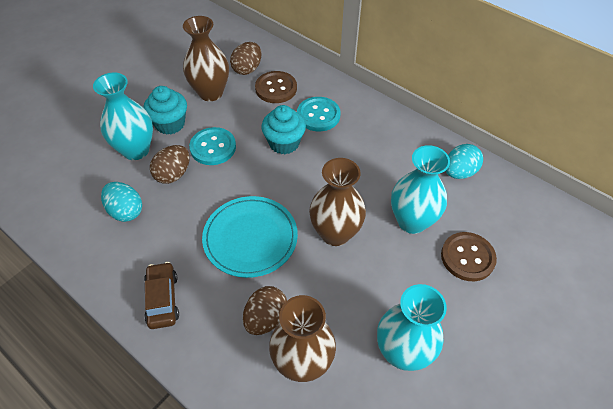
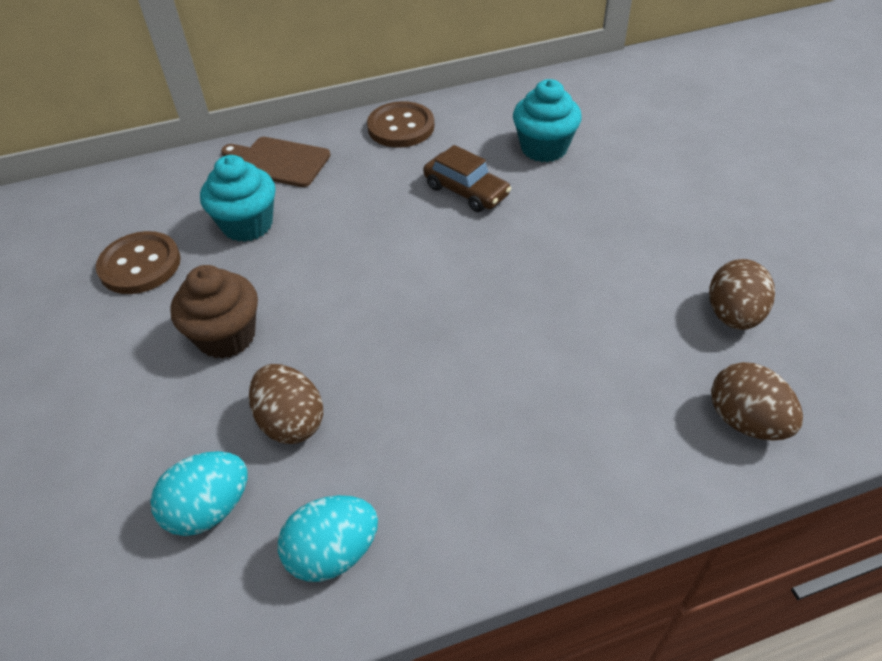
brown cupcake: 0 -> 1
brown cutting board: 0 -> 1
brown vase: 3 -> 0
turquoise button: 2 -> 0
turquoise plate: 1 -> 0
turquoise vase: 3 -> 0

